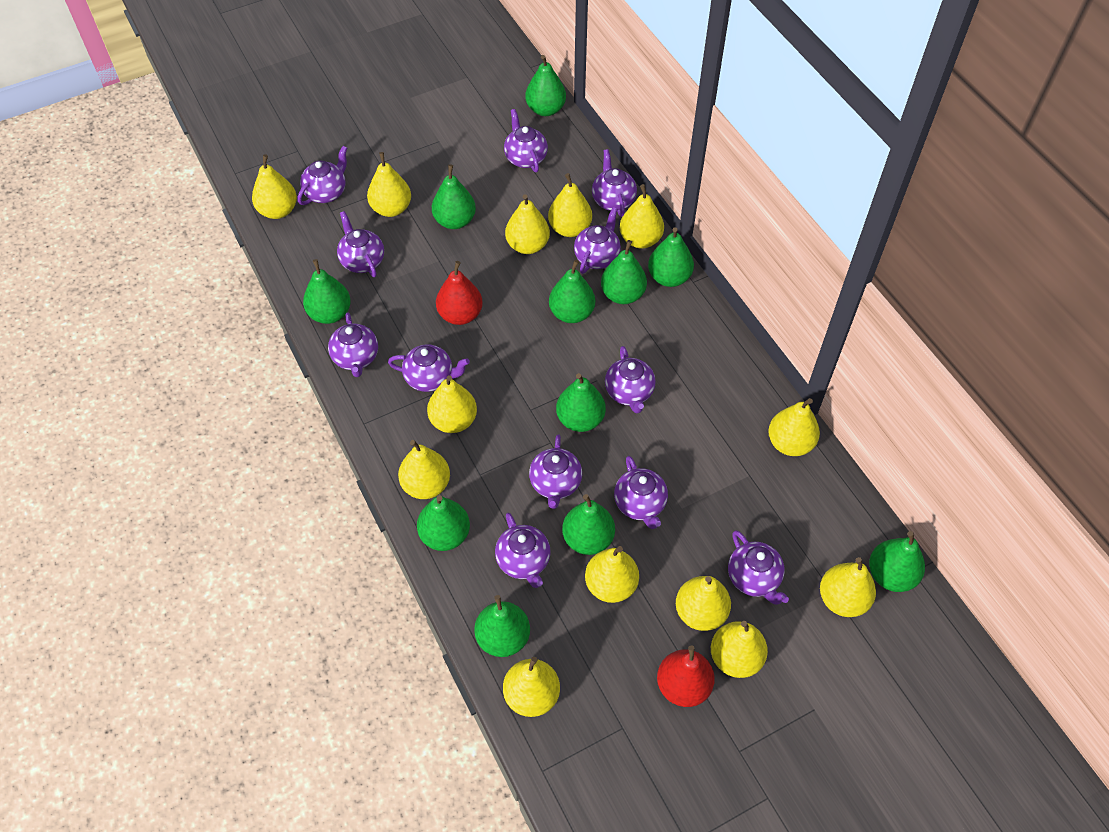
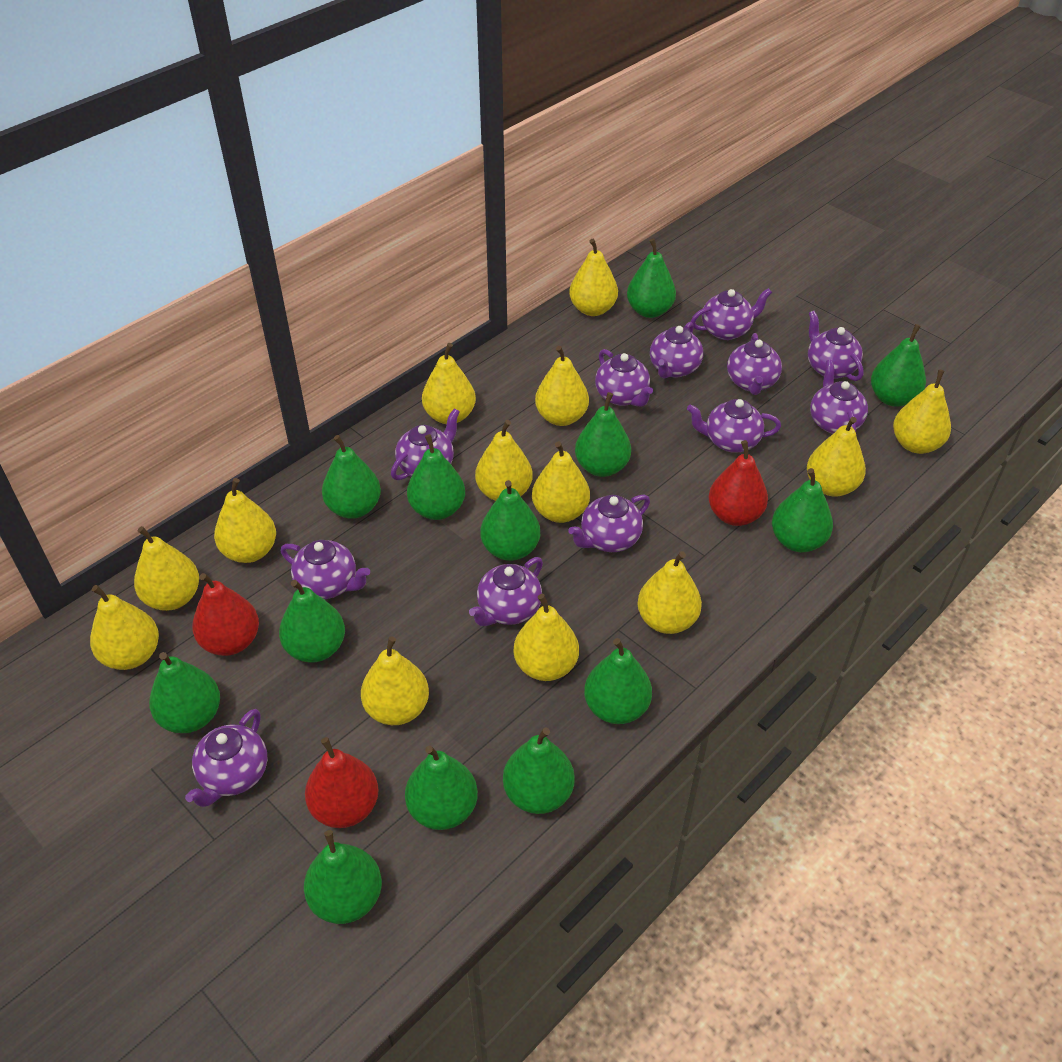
green pear: 11 -> 13
red pear: 2 -> 3

